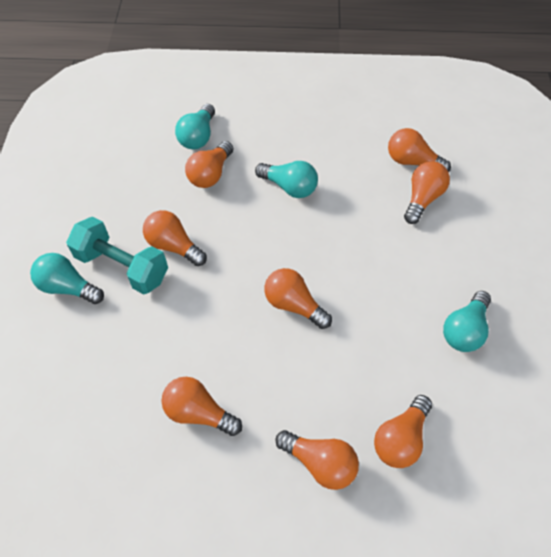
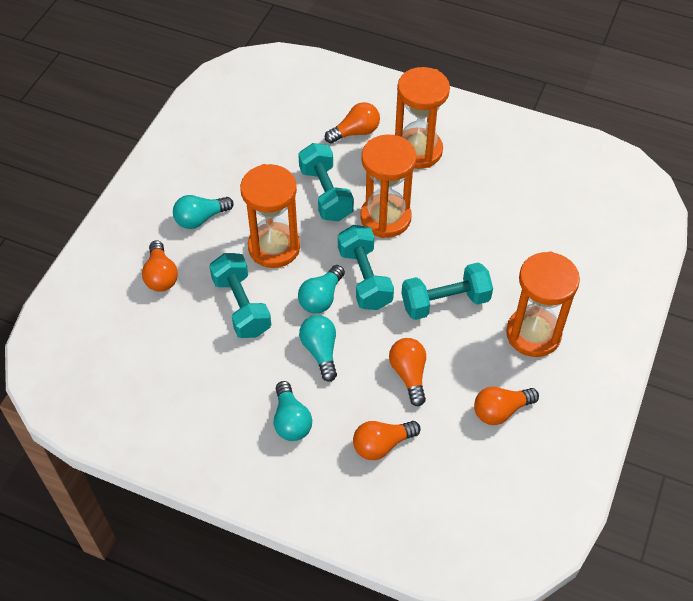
orange hourglass: 0 -> 4
orange light bulb: 8 -> 5
turquoise dumbbell: 1 -> 4

